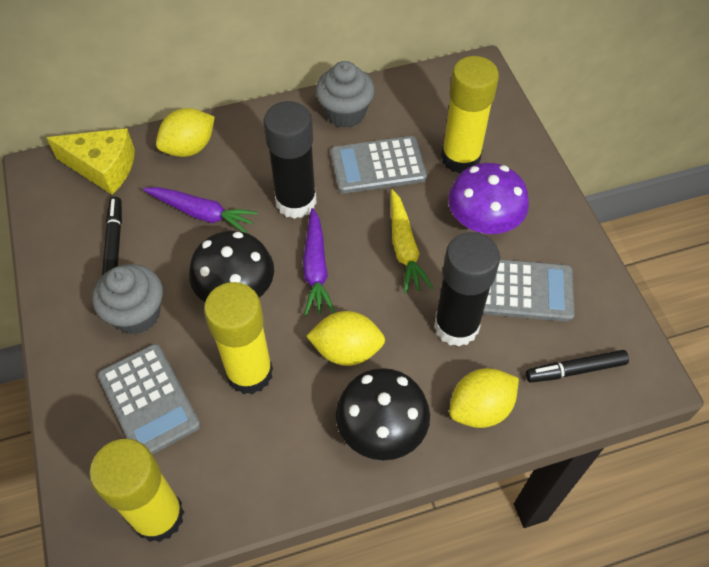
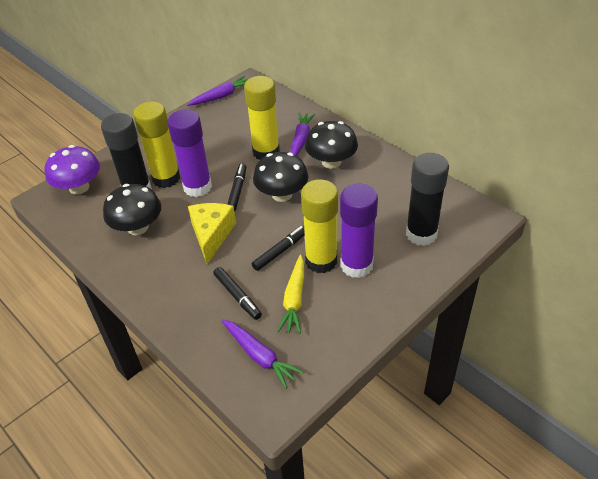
black marker: 2 -> 3
black mushroom: 2 -> 3
grey calculator: 3 -> 0
grey cupcake: 2 -> 0
purple carrot: 2 -> 3
purple glue stick: 0 -> 2
yellow lemon: 3 -> 0

